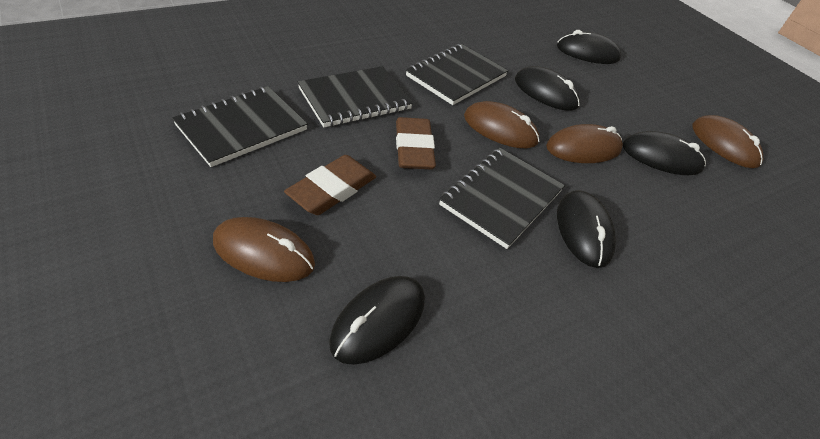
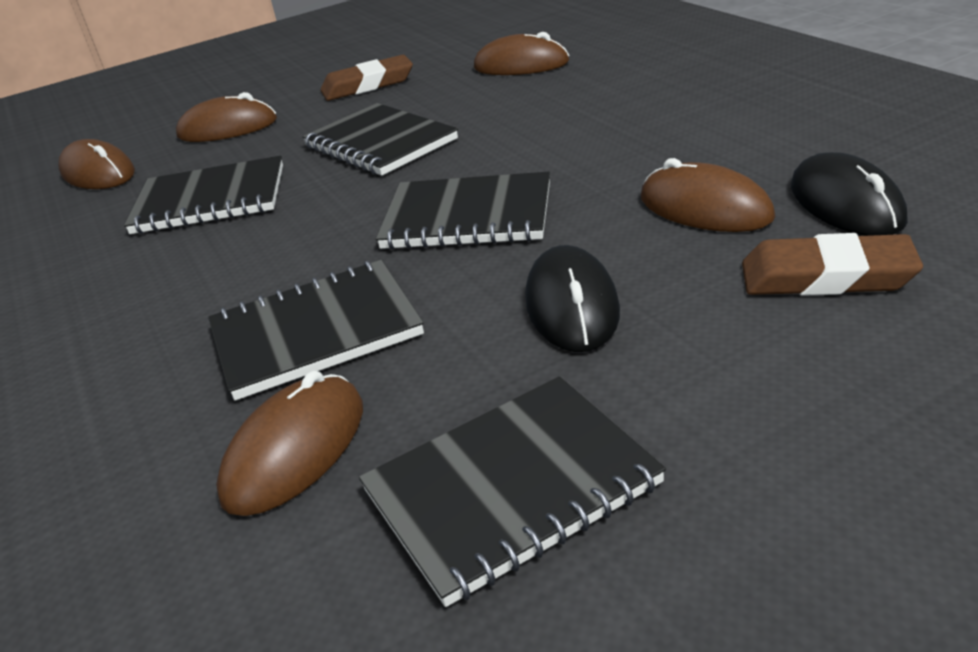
black mouse: 5 -> 2
black notebook: 4 -> 5
brown mouse: 4 -> 5

